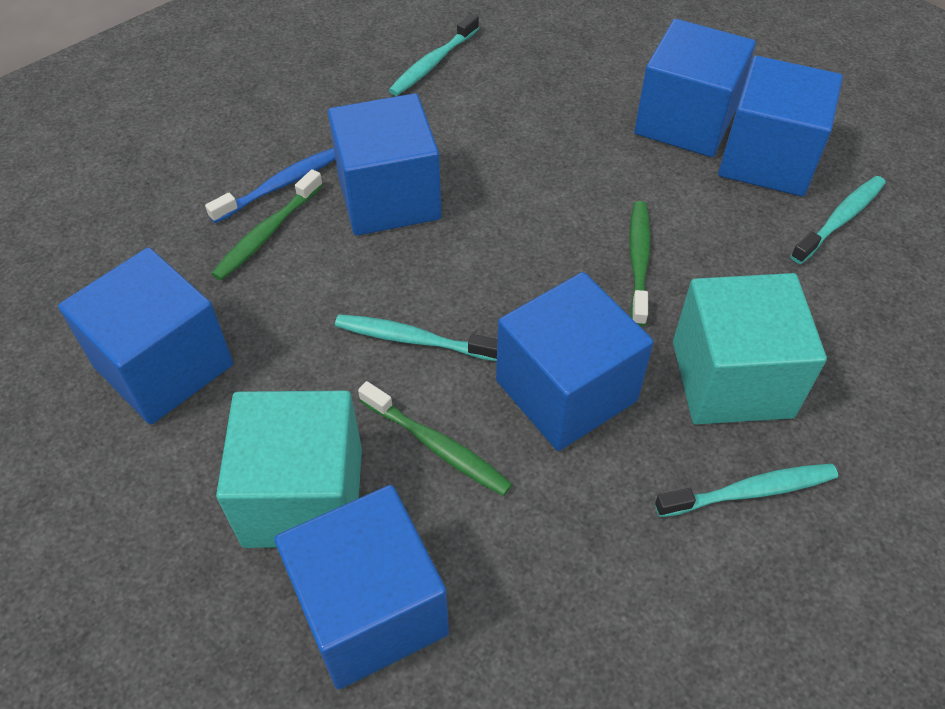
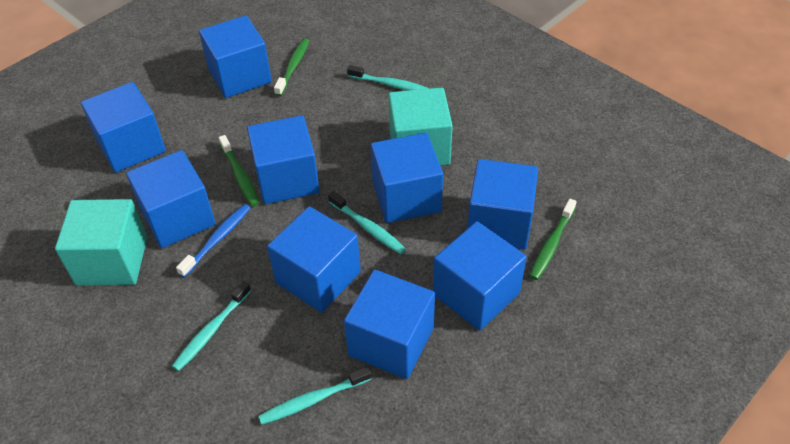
blue cube: 6 -> 9

